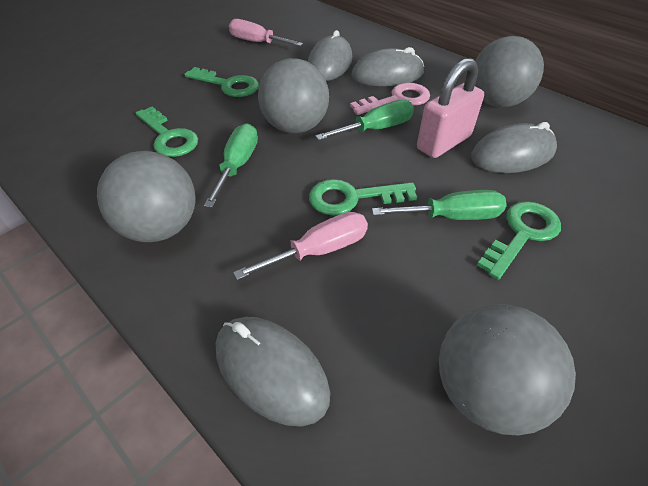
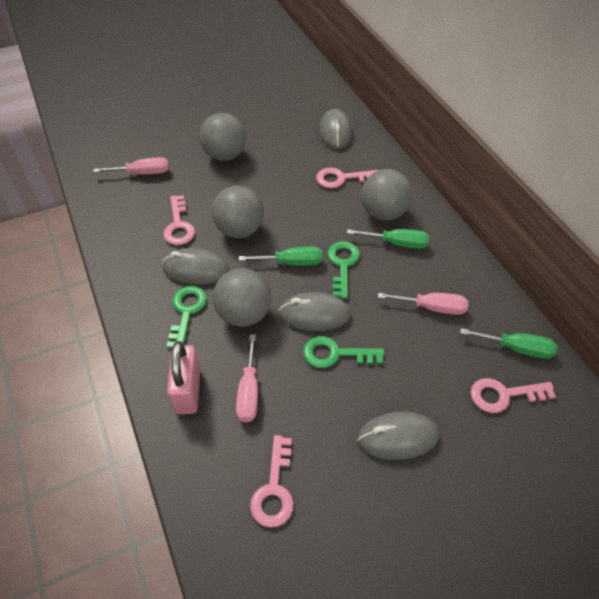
green key: 4 -> 3
pink key: 1 -> 4
pink screwdriver: 2 -> 3

